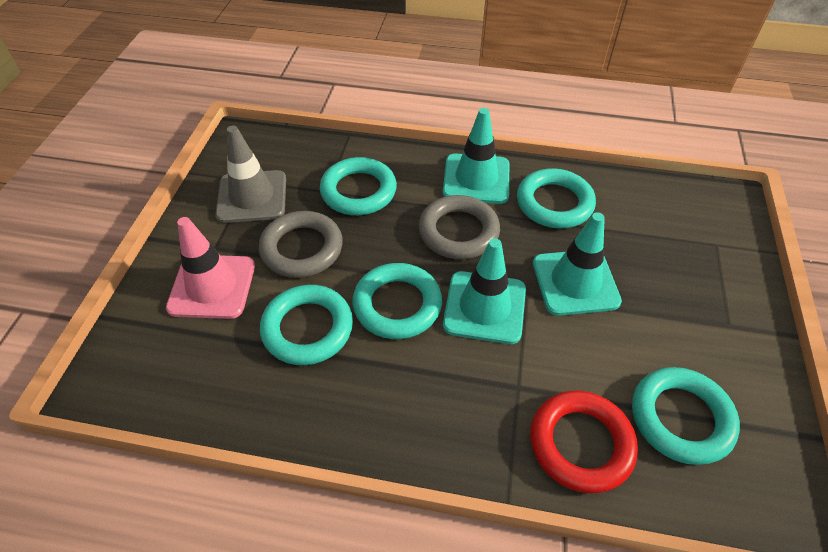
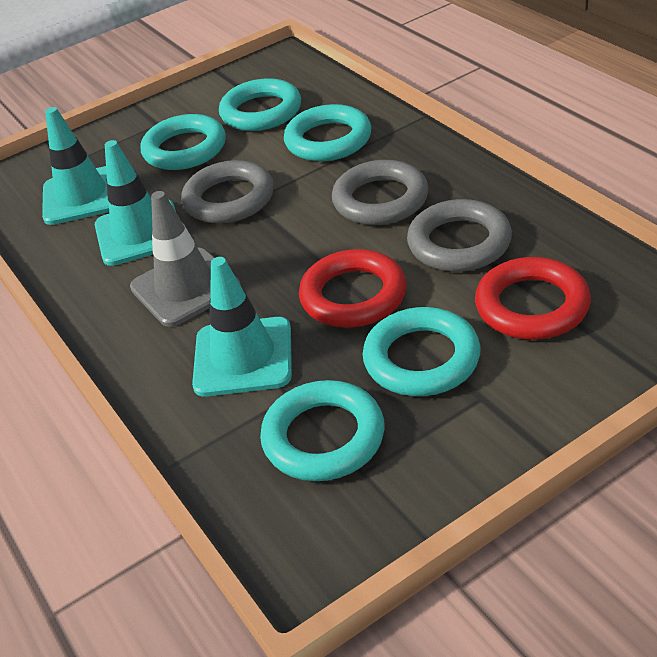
grey ring: 2 -> 3
pink traffic cone: 1 -> 0
red ring: 1 -> 2

